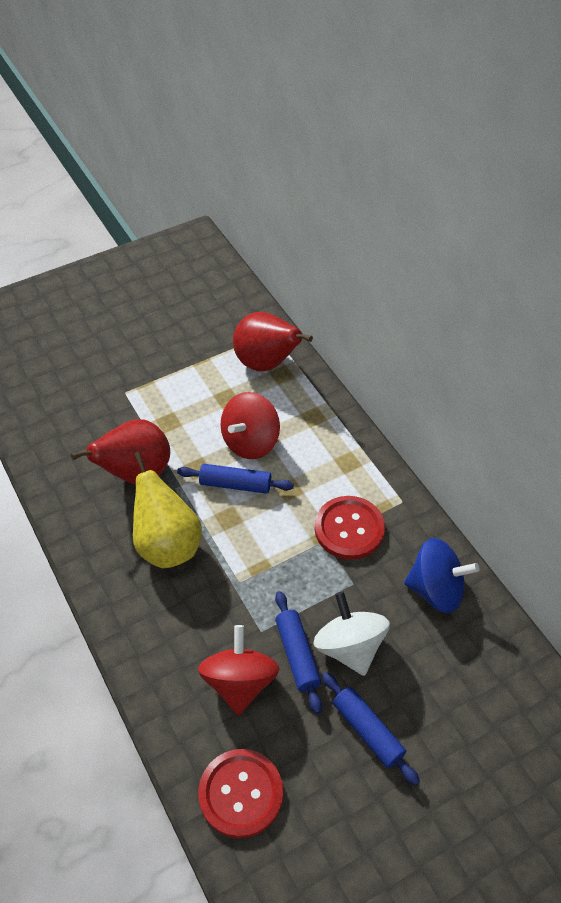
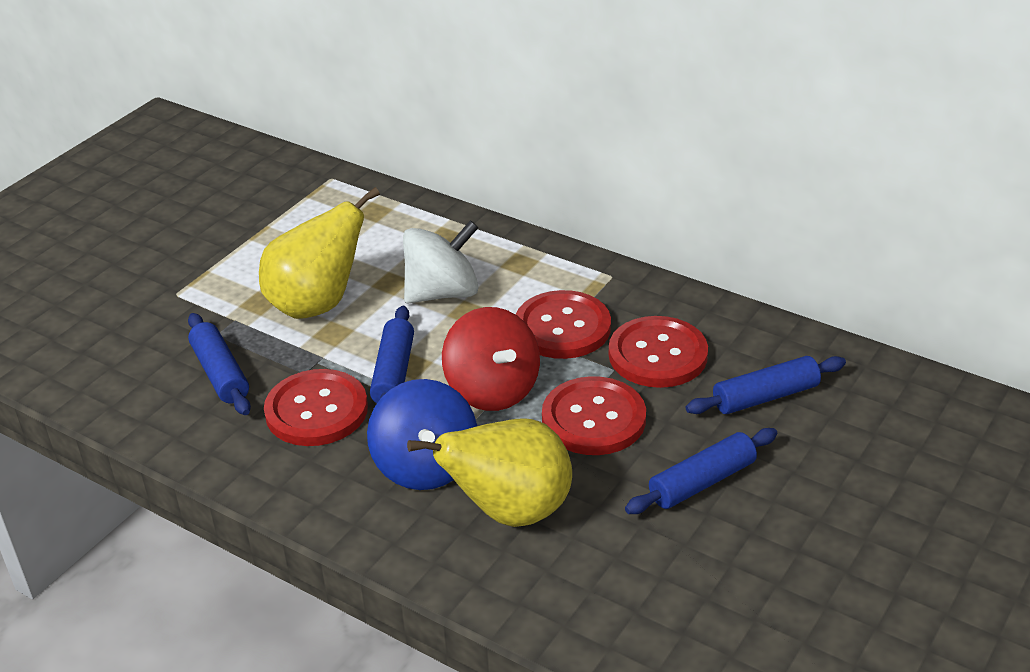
blue rolling pin: 3 -> 4
red button: 2 -> 4
red pear: 2 -> 0
red spinning top: 2 -> 1
yellow pear: 1 -> 2

